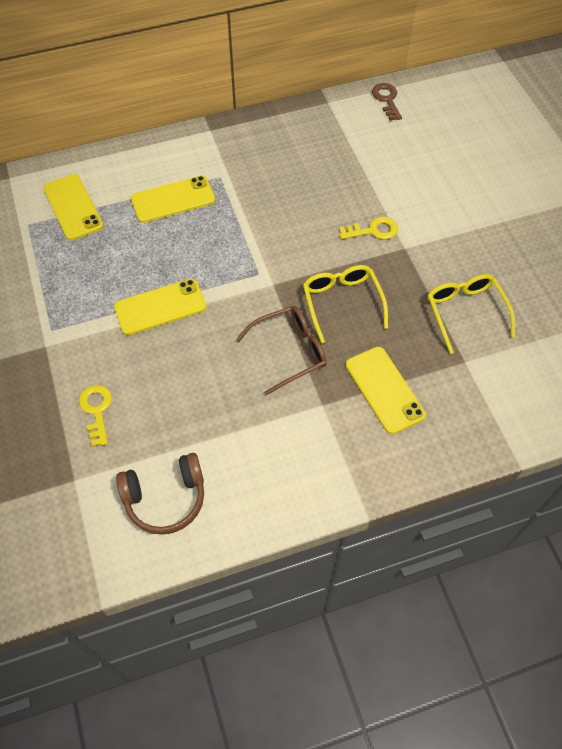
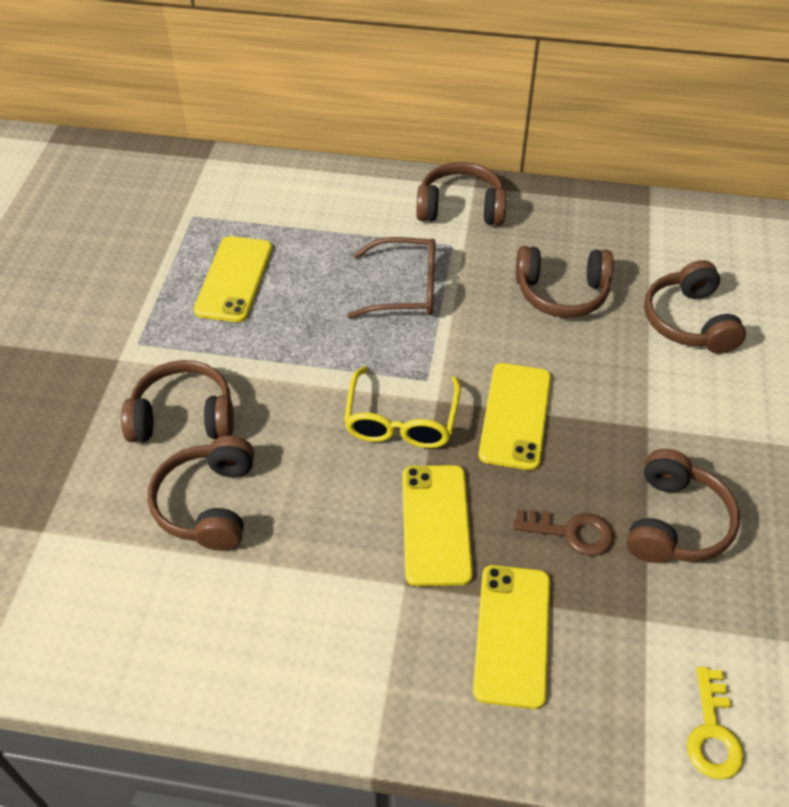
brown headphones: 1 -> 6
yellow glasses: 2 -> 1
yellow key: 2 -> 1

